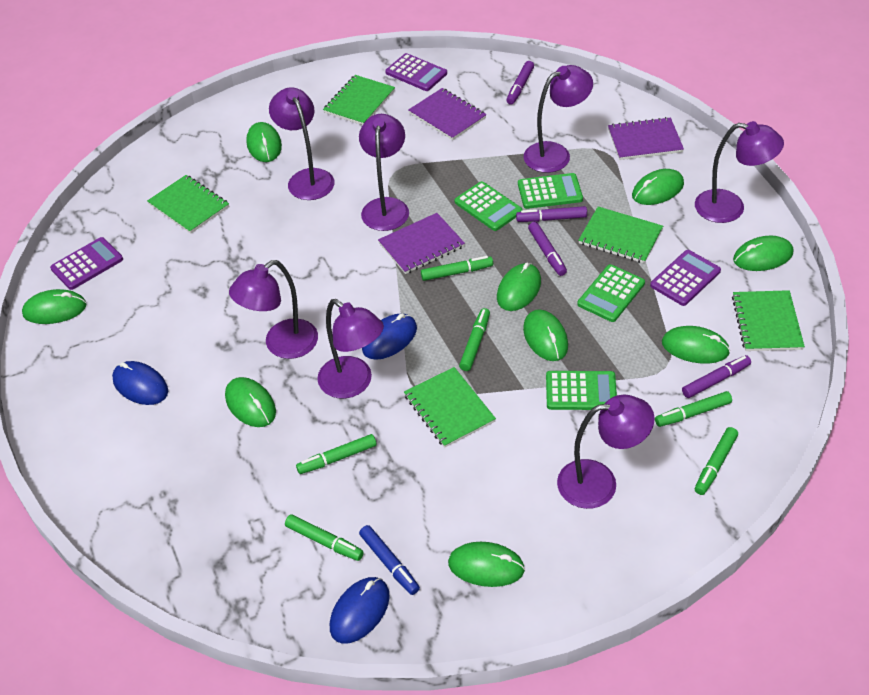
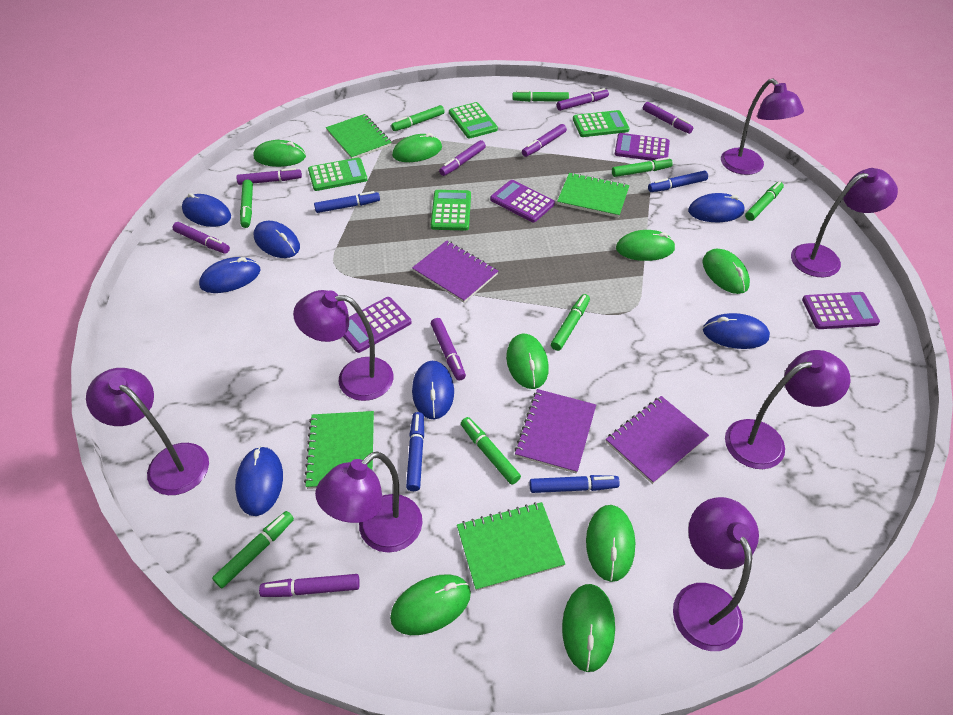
blue marker: 1 -> 4
blue mouse: 3 -> 7
green marker: 6 -> 8
green mouse: 9 -> 8
green notebook: 5 -> 4
purple calculator: 3 -> 4
purple marker: 4 -> 8

